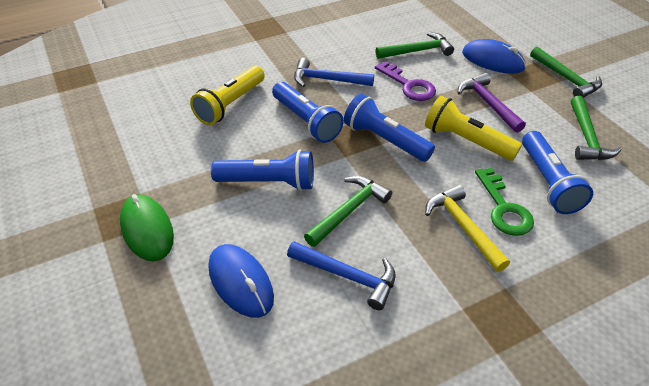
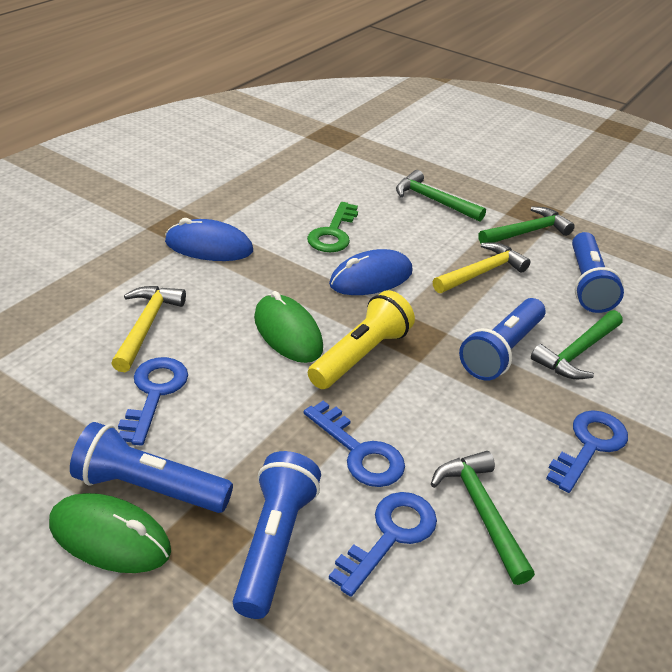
blue hammer: 2 -> 0
blue key: 0 -> 4
green mouse: 1 -> 2
purple hammer: 1 -> 0
purple key: 1 -> 0
yellow flashlight: 2 -> 1
yellow hammer: 1 -> 2

